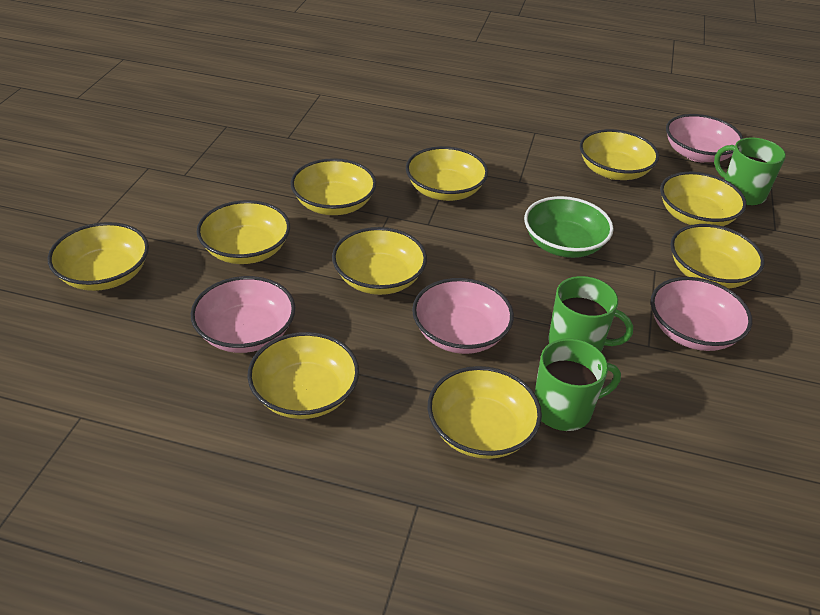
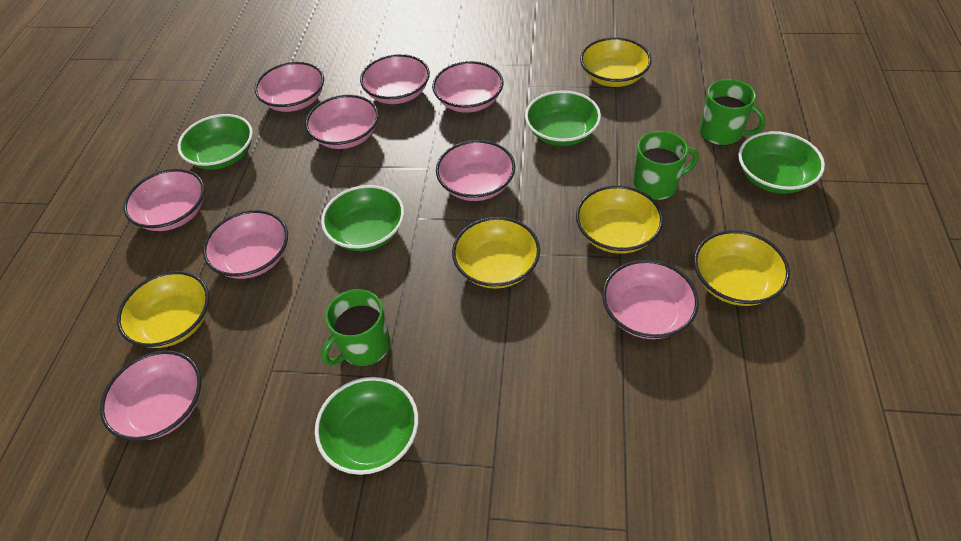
green bowl: 1 -> 5
pink bowl: 4 -> 9
yellow bowl: 10 -> 5

